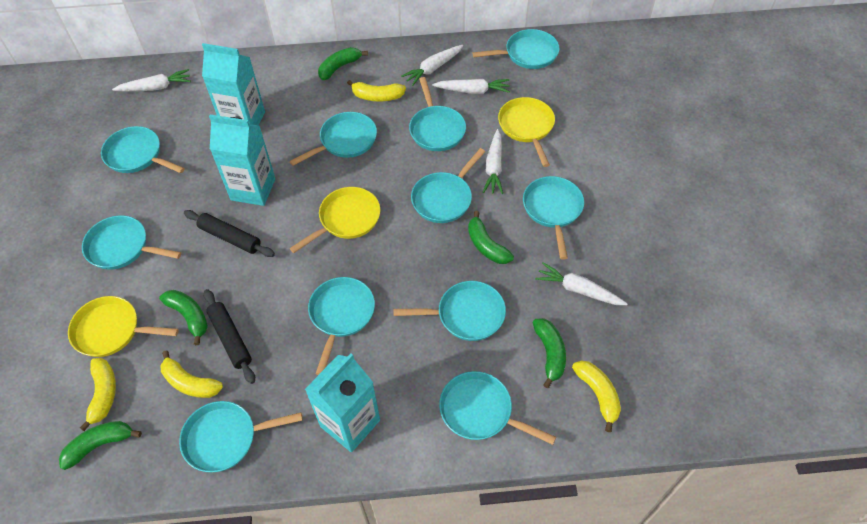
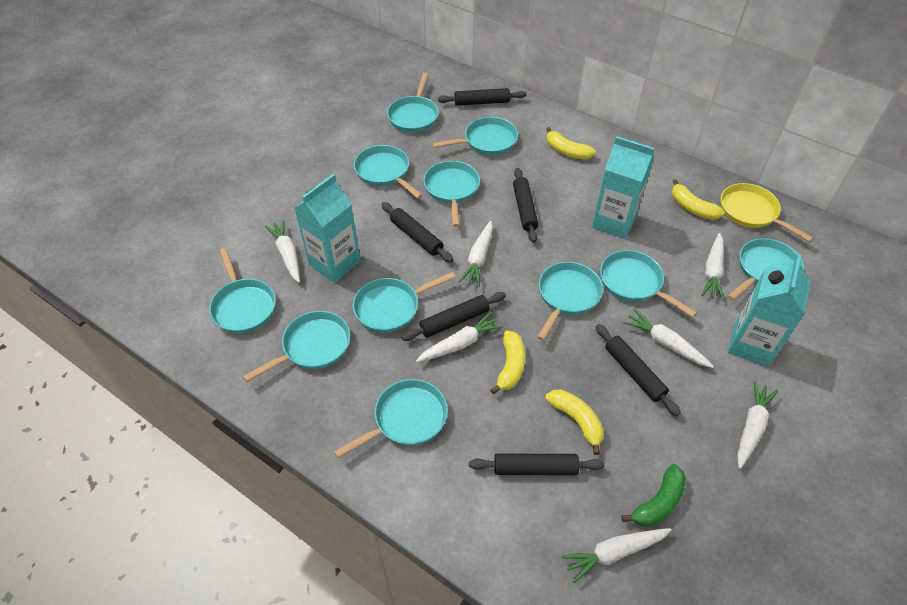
black rolling pin: 2 -> 6
green banana: 5 -> 1
white carrot: 5 -> 7
yellow pan: 3 -> 1

